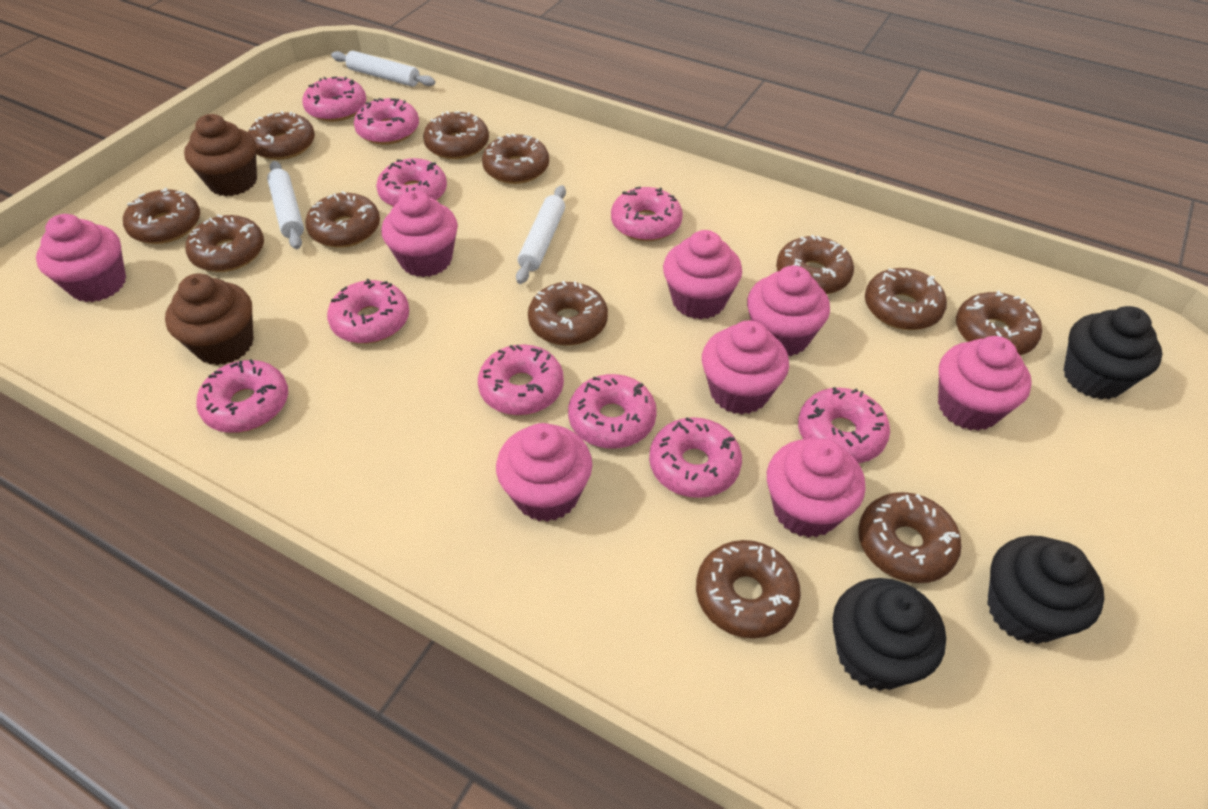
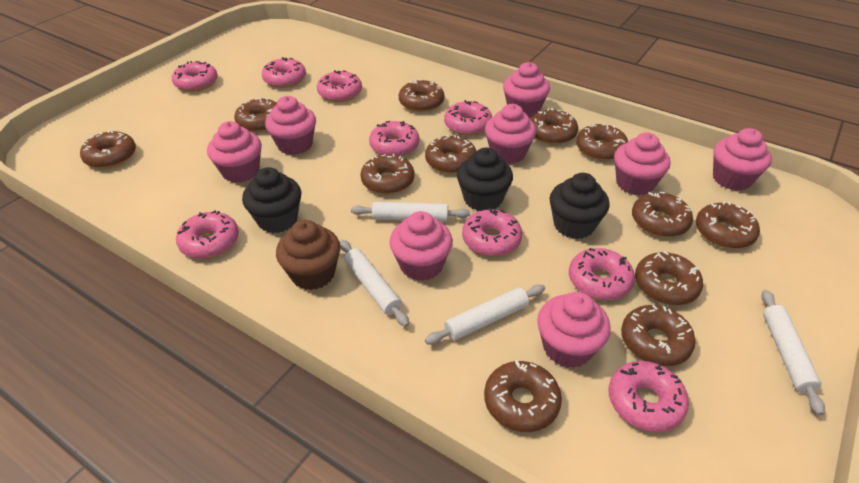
brown cupcake: 2 -> 1
pink donut: 10 -> 9
white rolling pin: 3 -> 4

